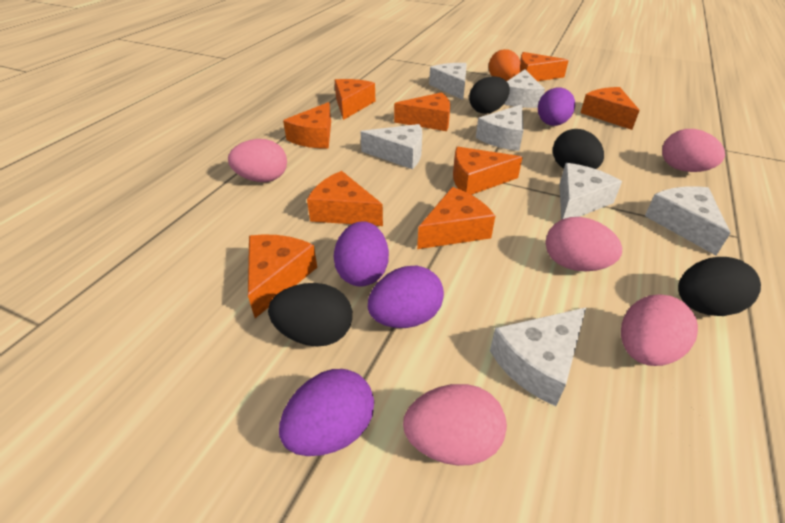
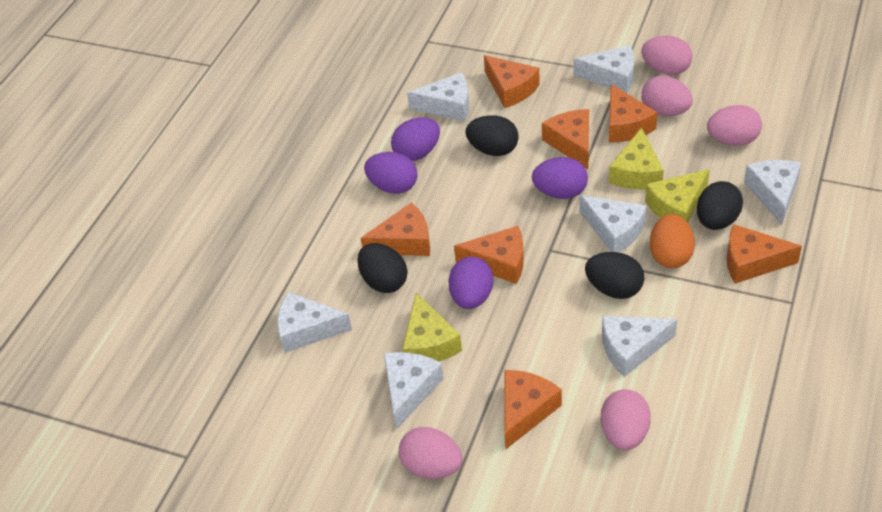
orange cheese: 9 -> 7
yellow cheese: 0 -> 3

